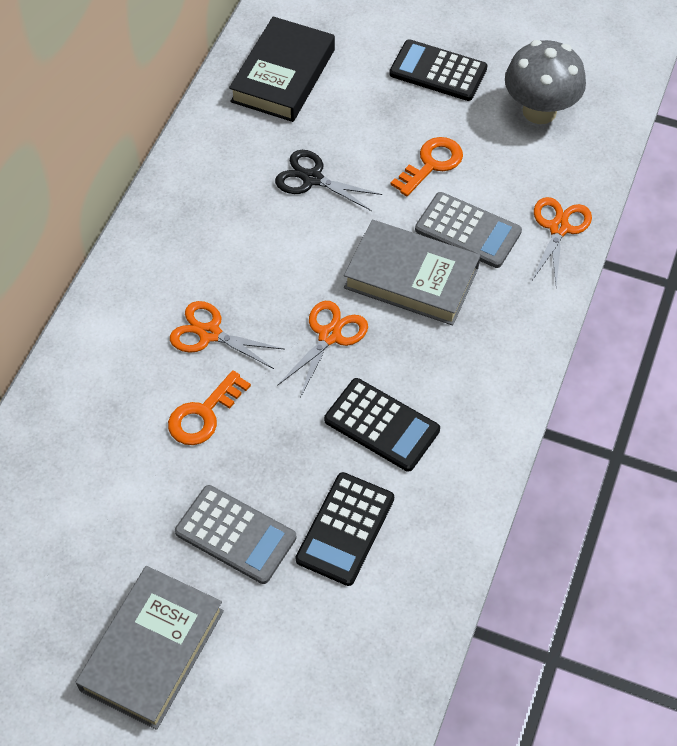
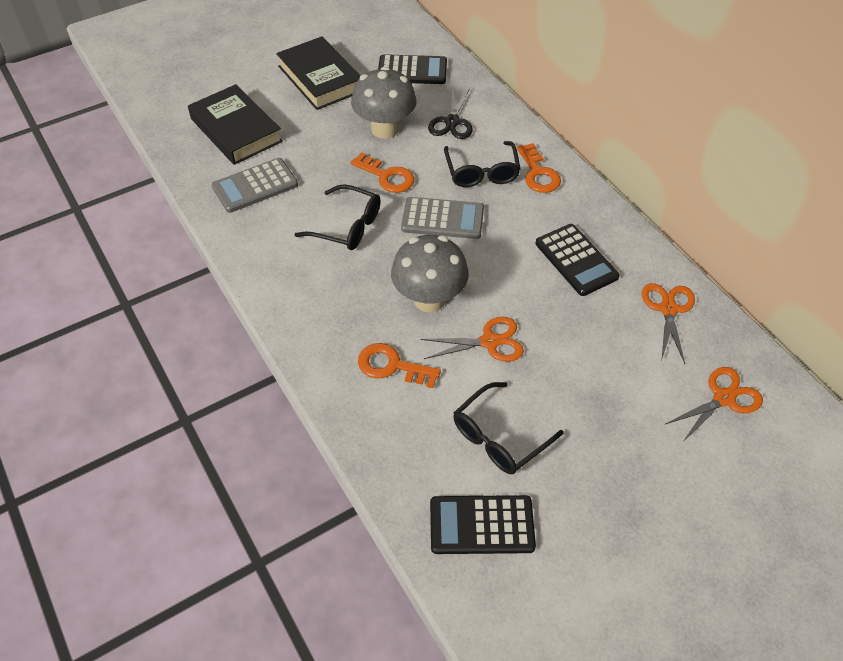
black book: 1 -> 2
black glasses: 0 -> 3
grey book: 2 -> 0
grey mushroom: 1 -> 2
orange key: 2 -> 3

